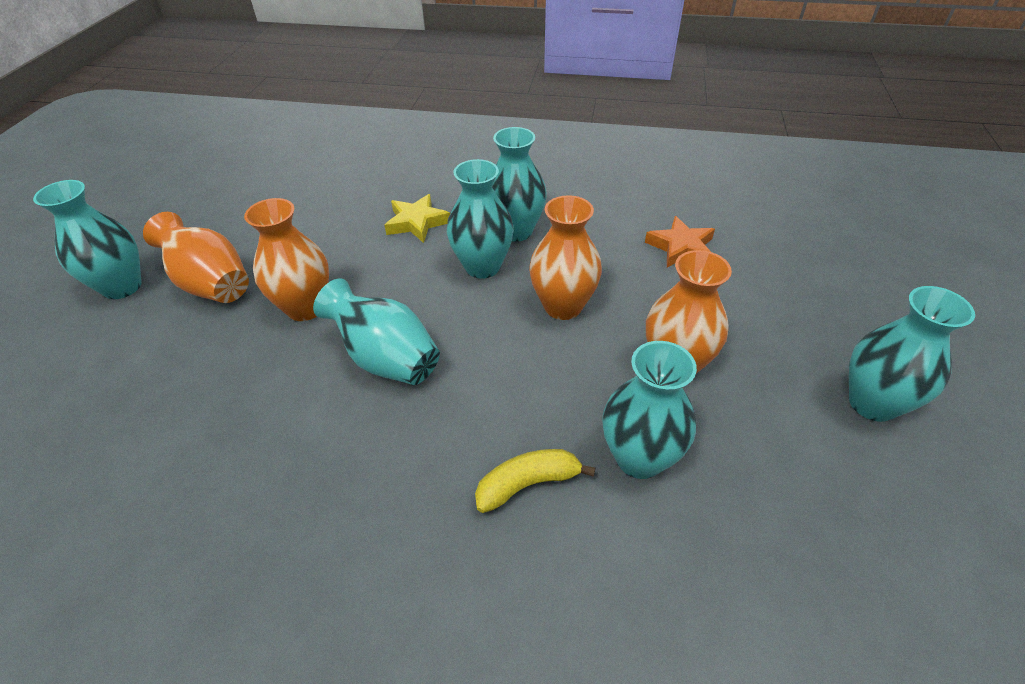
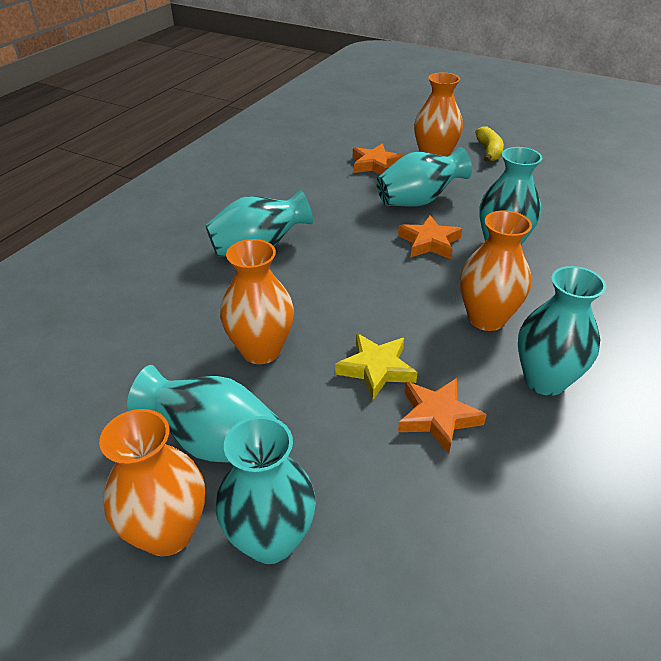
orange star: 1 -> 3

